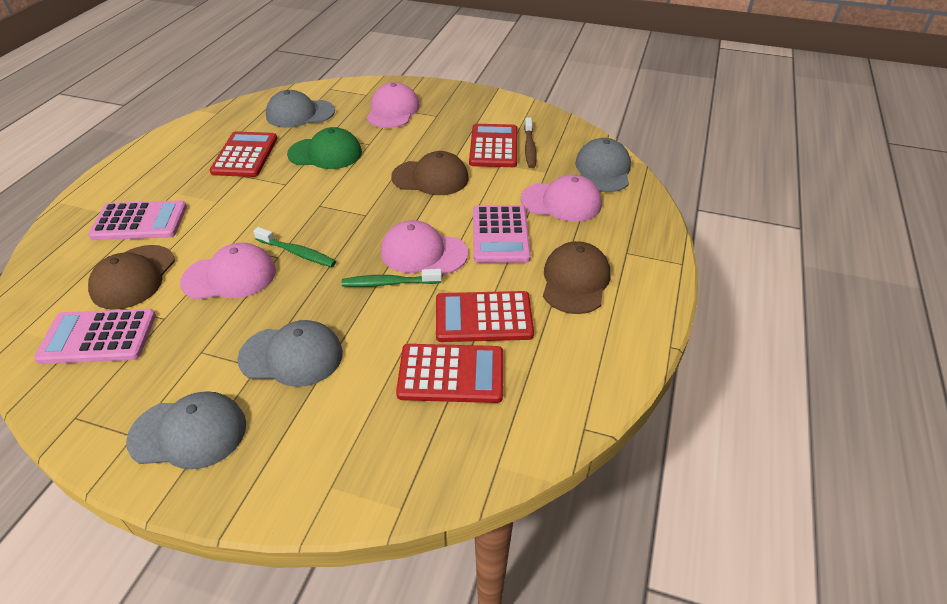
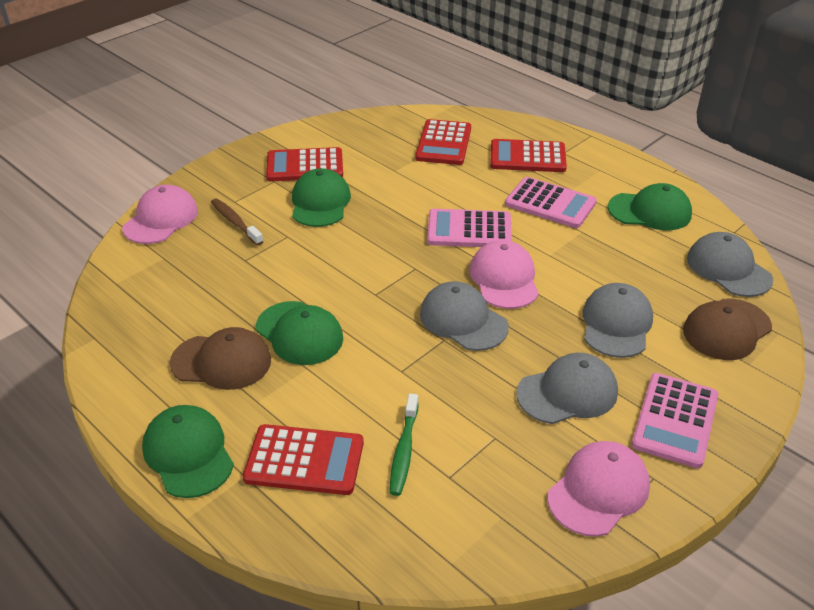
brown cap: 3 -> 2
green cap: 1 -> 4
green toothbrush: 2 -> 1
pink cap: 4 -> 3

